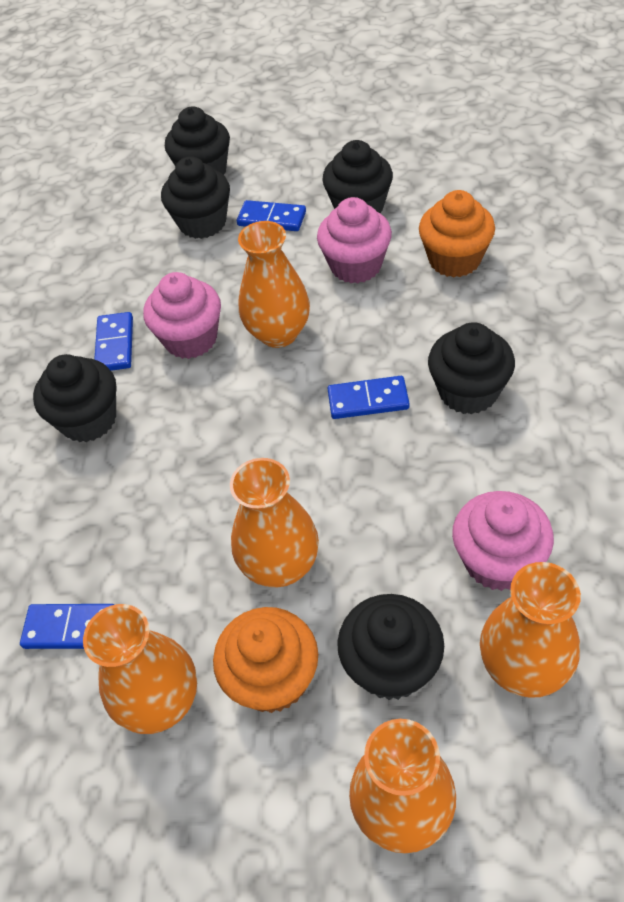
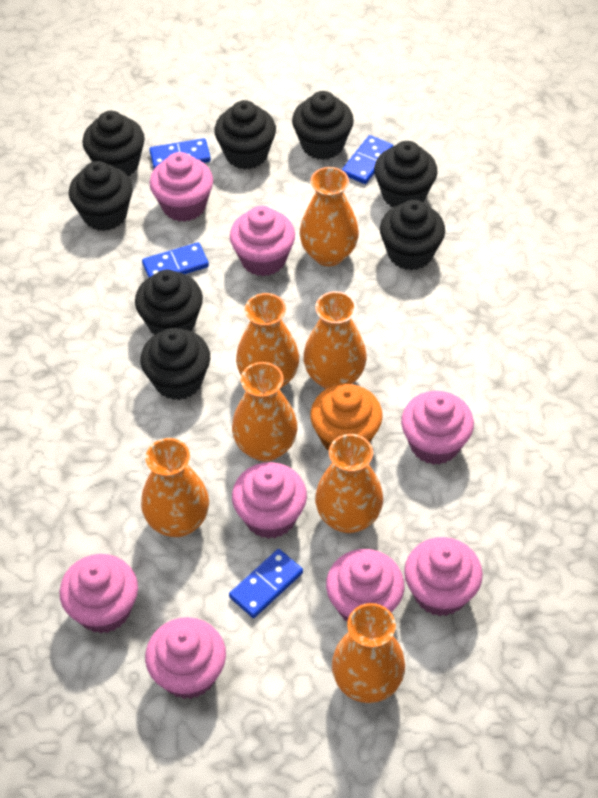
black cupcake: 6 -> 8
orange cupcake: 2 -> 1
orange vase: 5 -> 7
pink cupcake: 3 -> 8

